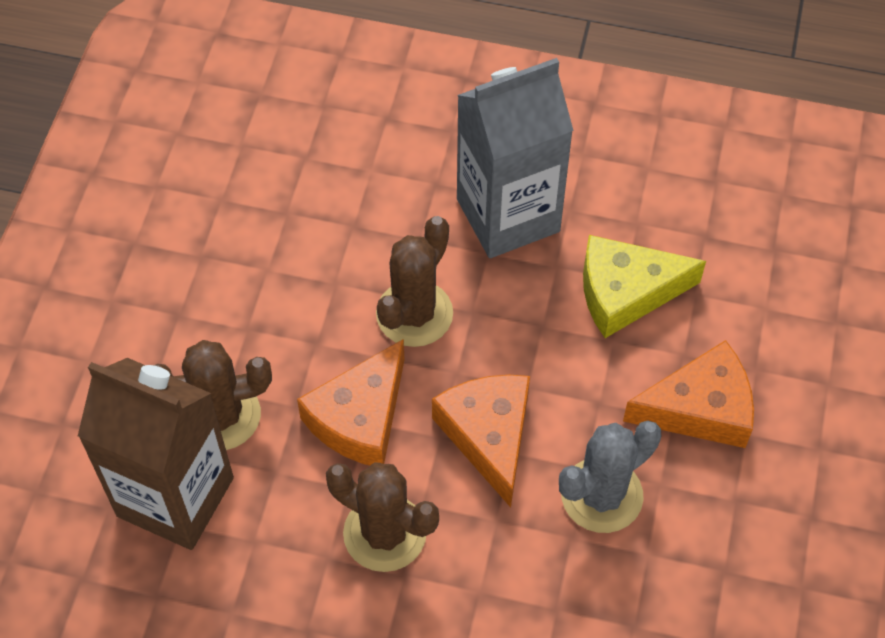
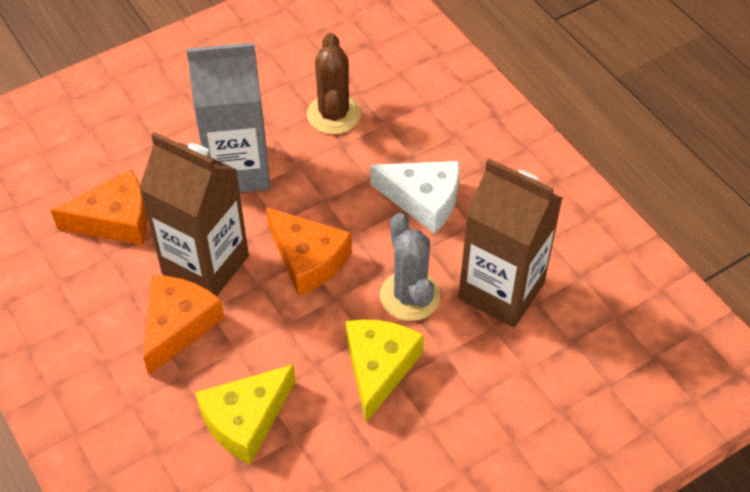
brown cactus: 3 -> 1
brown carton: 1 -> 2
white cheese: 0 -> 1
yellow cheese: 1 -> 2

